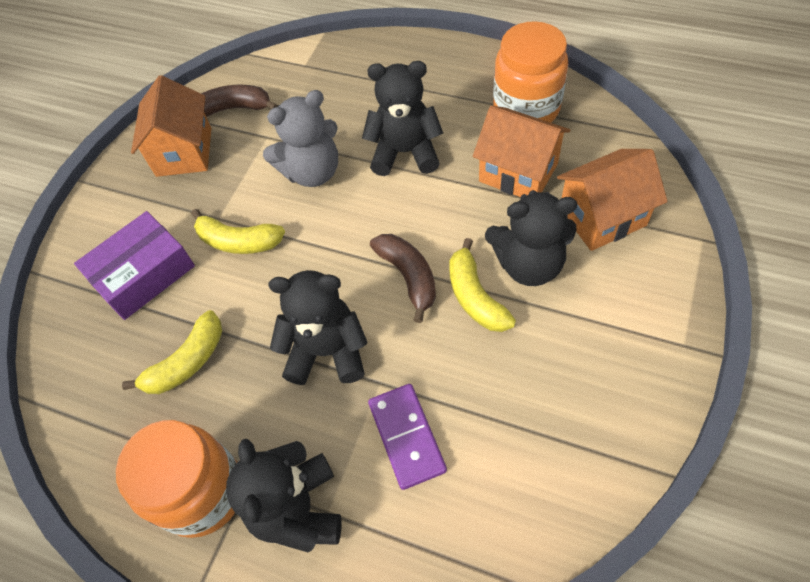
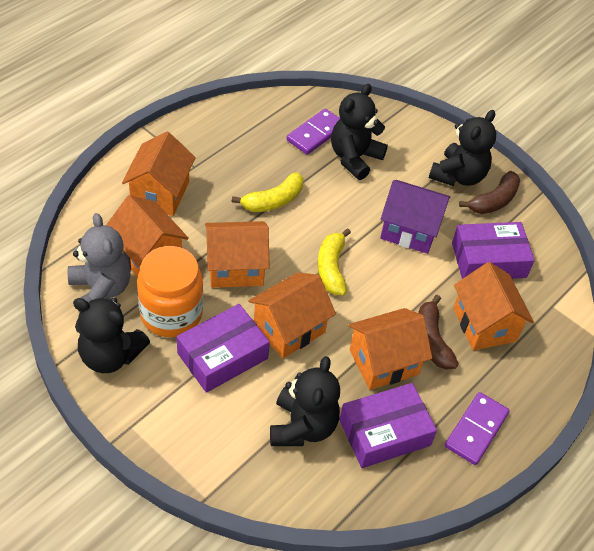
orange house: 3 -> 6
orange jar: 2 -> 1
purple box: 1 -> 3
purple domino: 1 -> 2
purple house: 0 -> 1
yellow banana: 3 -> 2

